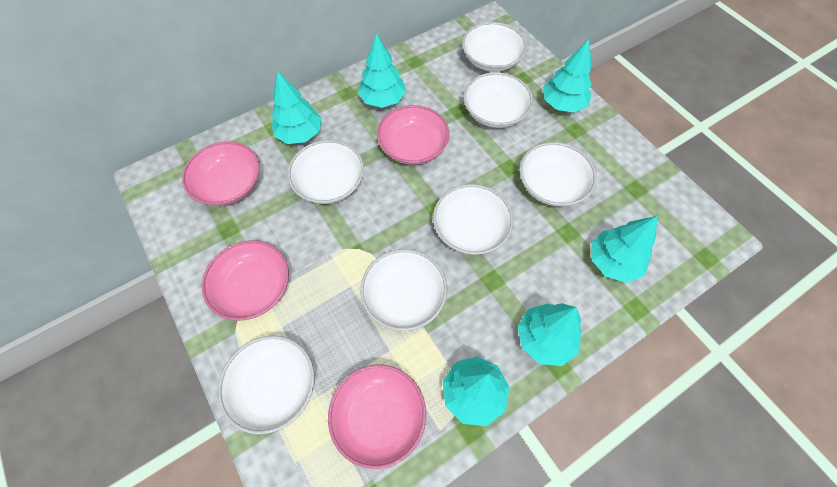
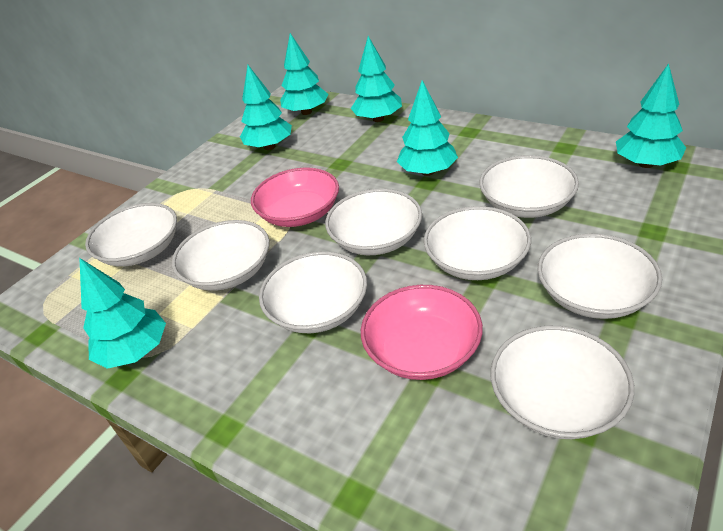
pink bowl: 4 -> 2
white bowl: 7 -> 8

